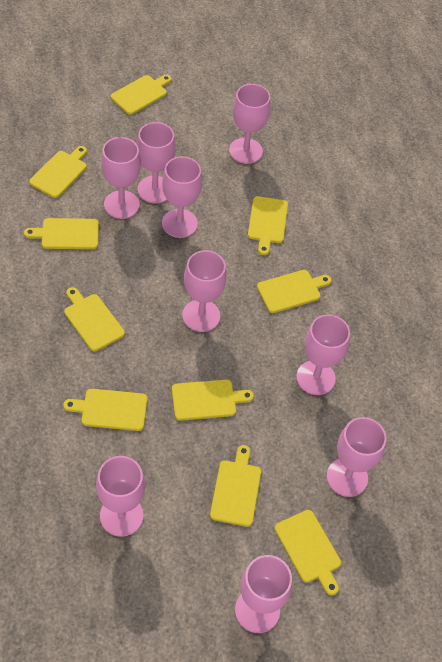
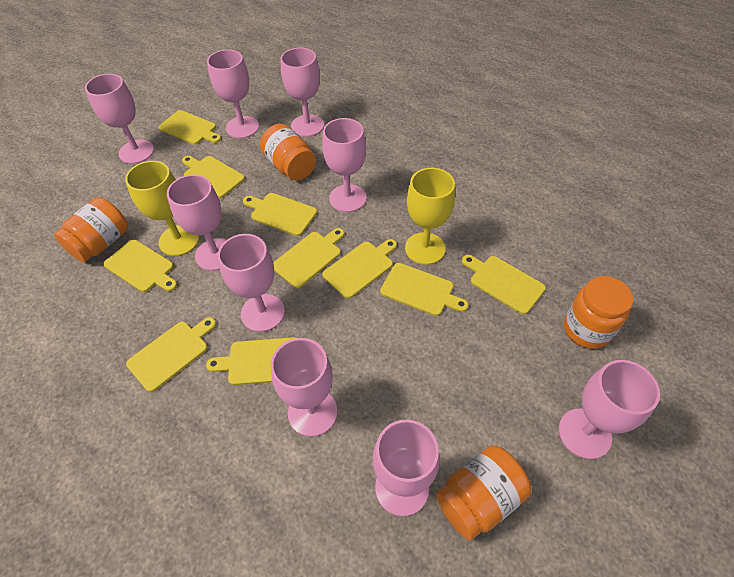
orange jar: 0 -> 4
yellow goblet: 0 -> 2

